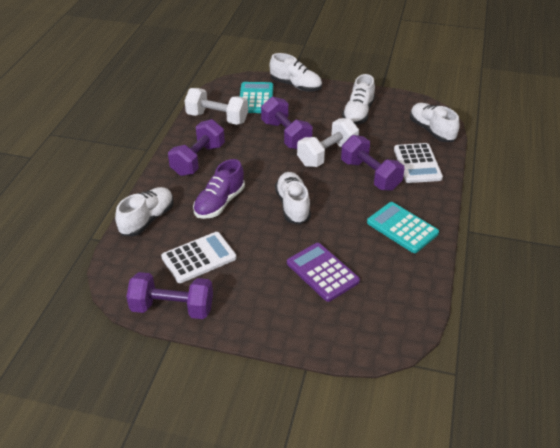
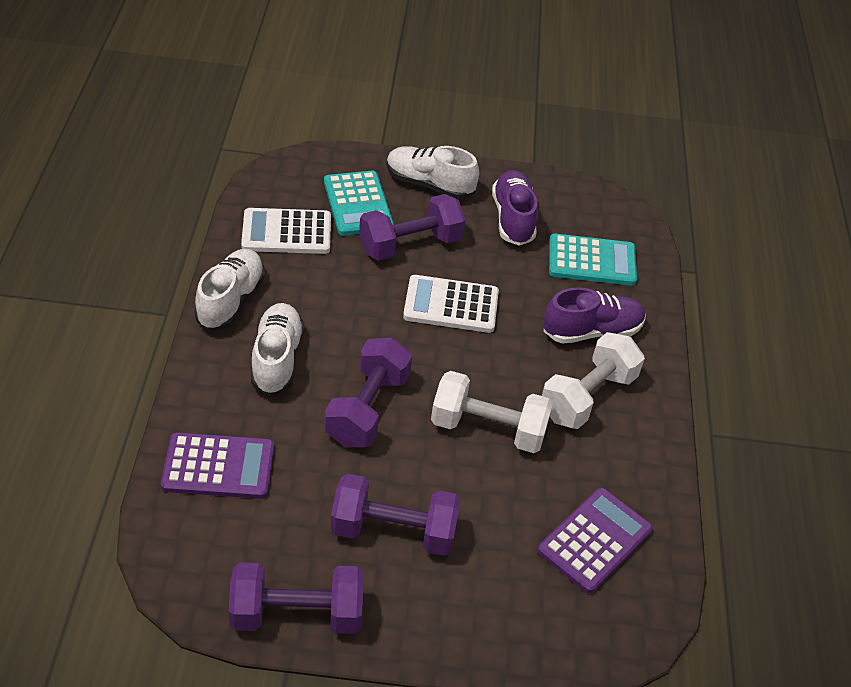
purple calculator: 1 -> 2
purple shoe: 1 -> 2
white shoe: 5 -> 3

